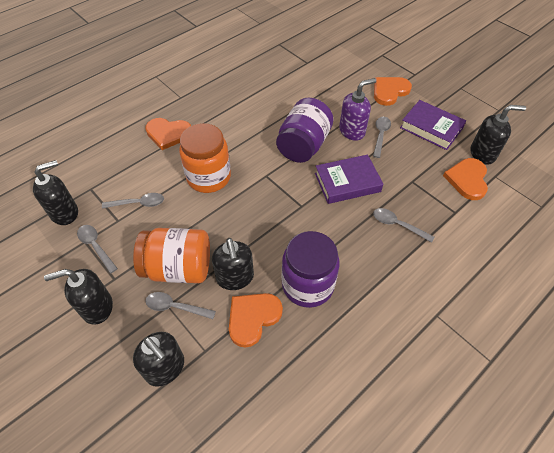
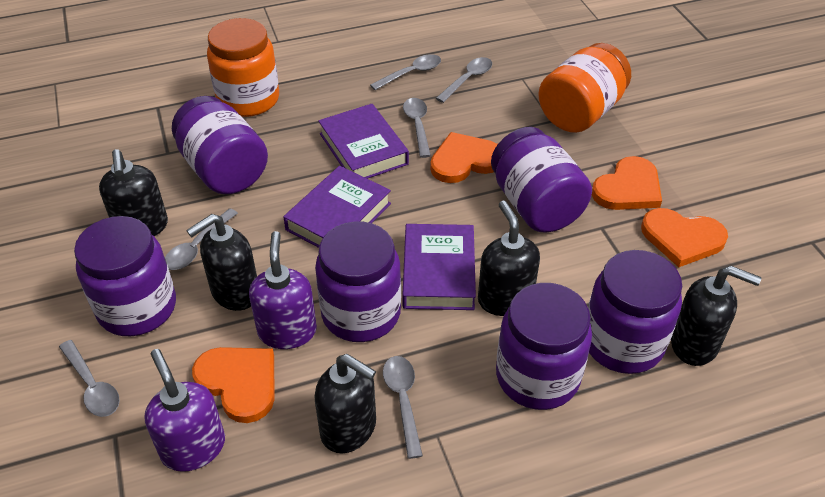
grey spoon: 5 -> 6
purple book: 2 -> 3
purple jar: 2 -> 6
purple soap dispenser: 1 -> 2

